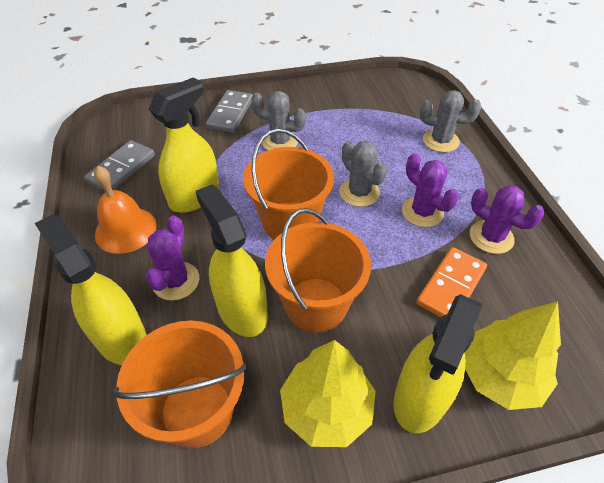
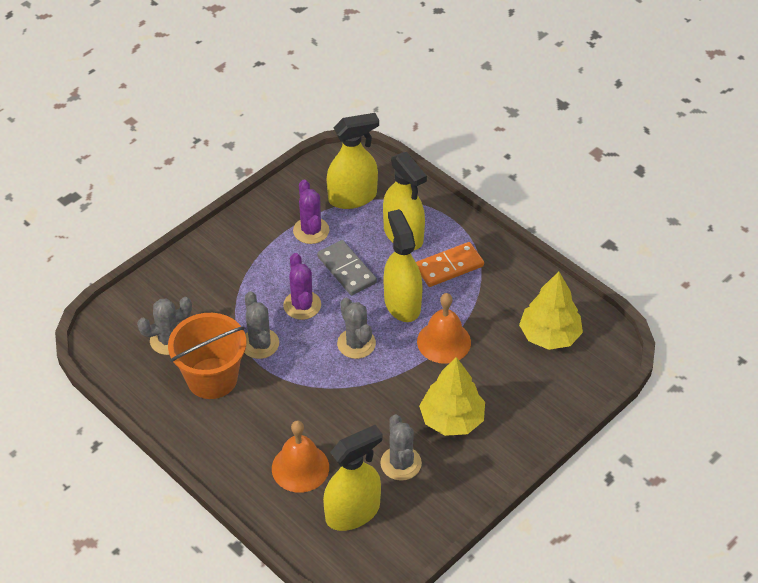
grey cactus: 3 -> 4
grey domino: 2 -> 1
orange bell: 1 -> 2
orange bucket: 3 -> 1
purple cactus: 3 -> 2

